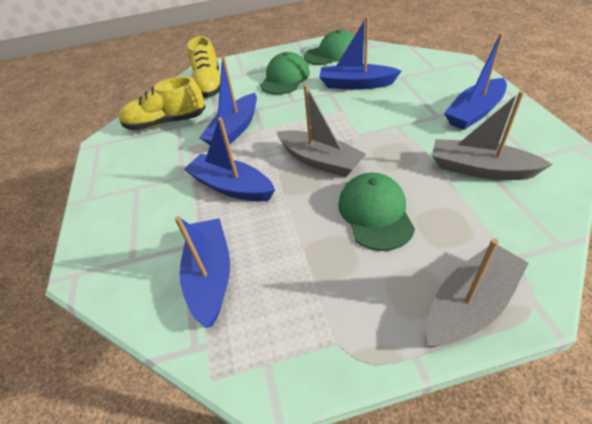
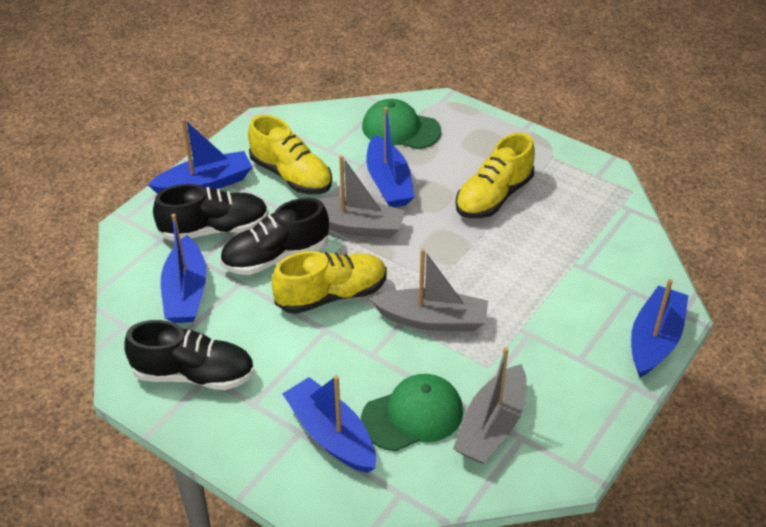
black shoe: 0 -> 3
green cap: 3 -> 2
yellow shoe: 2 -> 3

